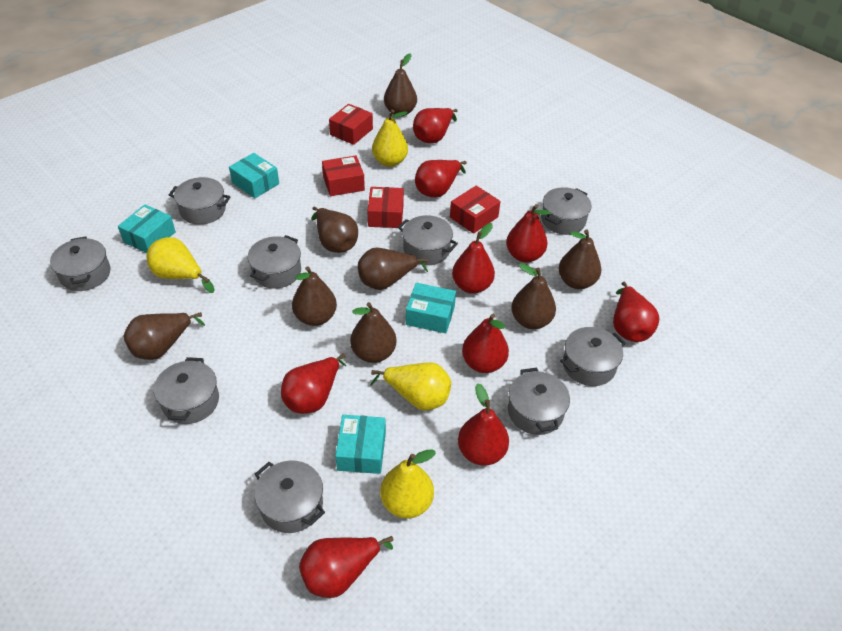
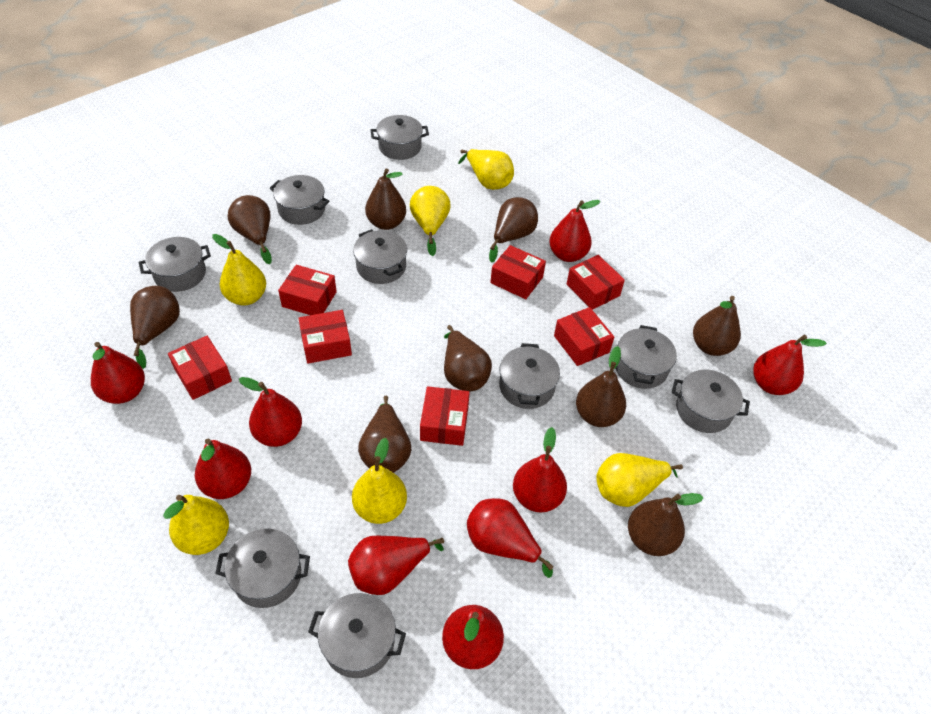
brown pear: 8 -> 9
red box: 4 -> 7
turquoise box: 4 -> 0
yellow pear: 4 -> 6

